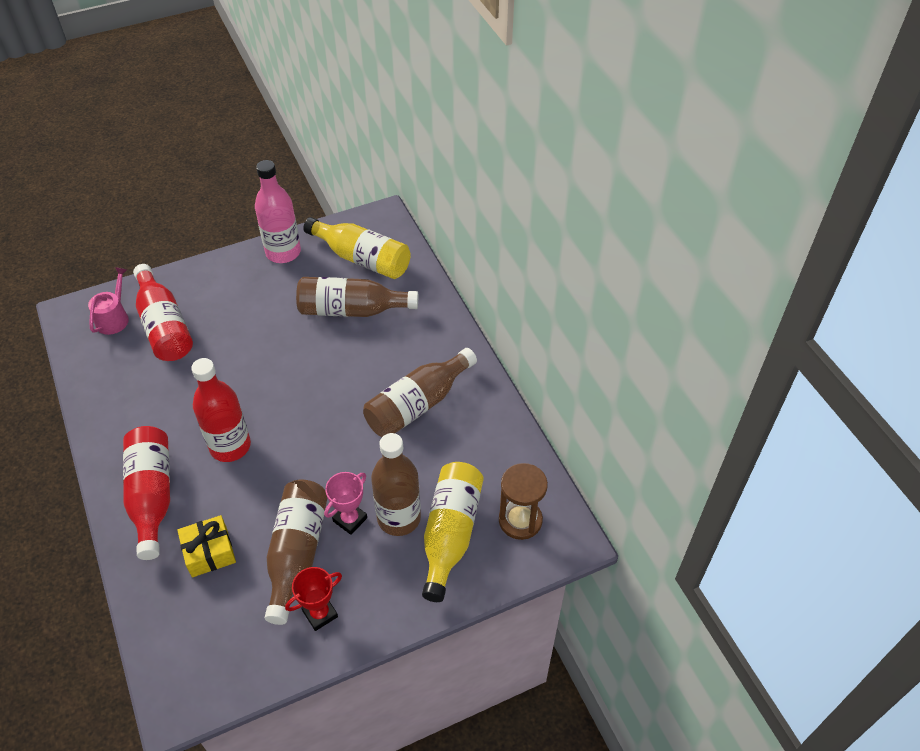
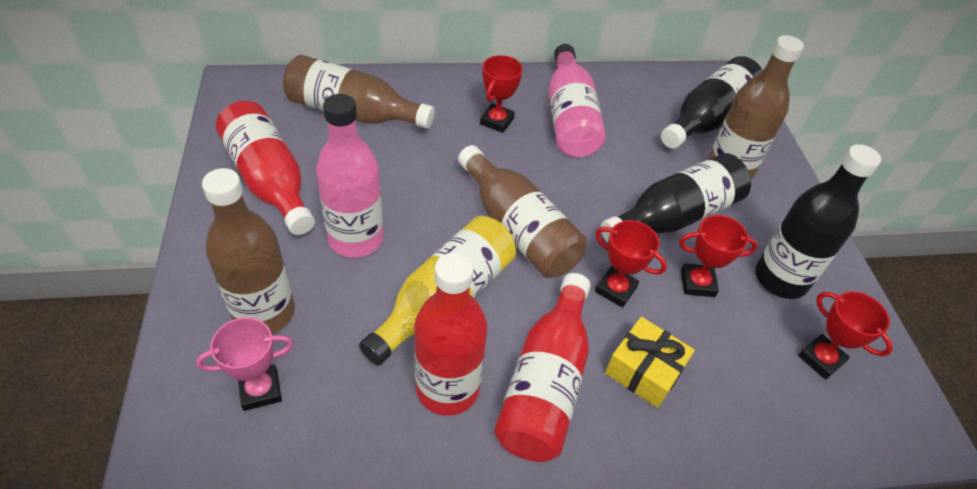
black bottle: 0 -> 3
brown hourglass: 1 -> 0
pink bottle: 1 -> 2
pink watering can: 1 -> 0
red trophy: 1 -> 4
yellow bottle: 2 -> 1

